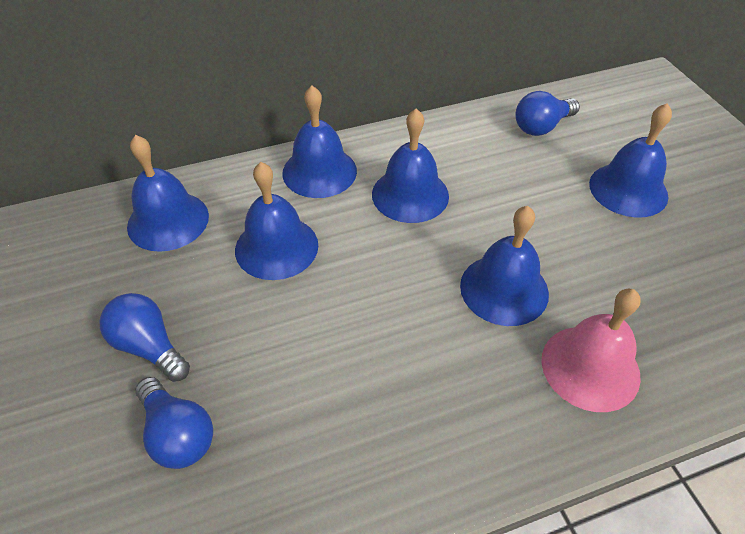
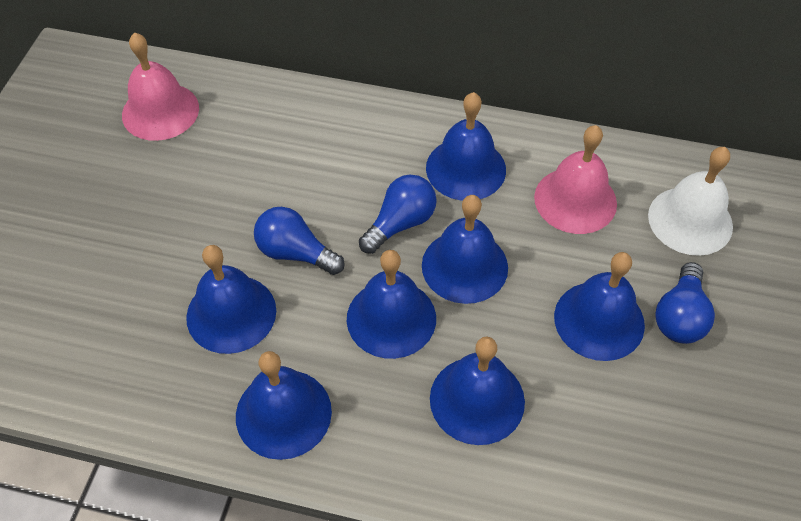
blue bell: 6 -> 7
pink bell: 1 -> 2
white bell: 0 -> 1

